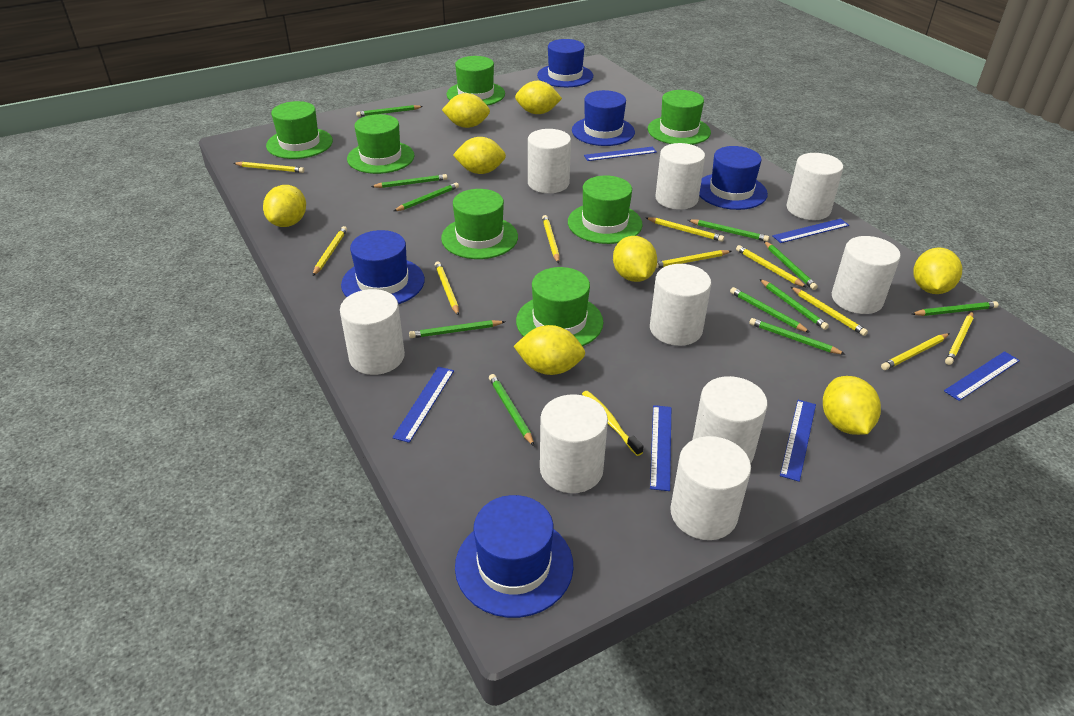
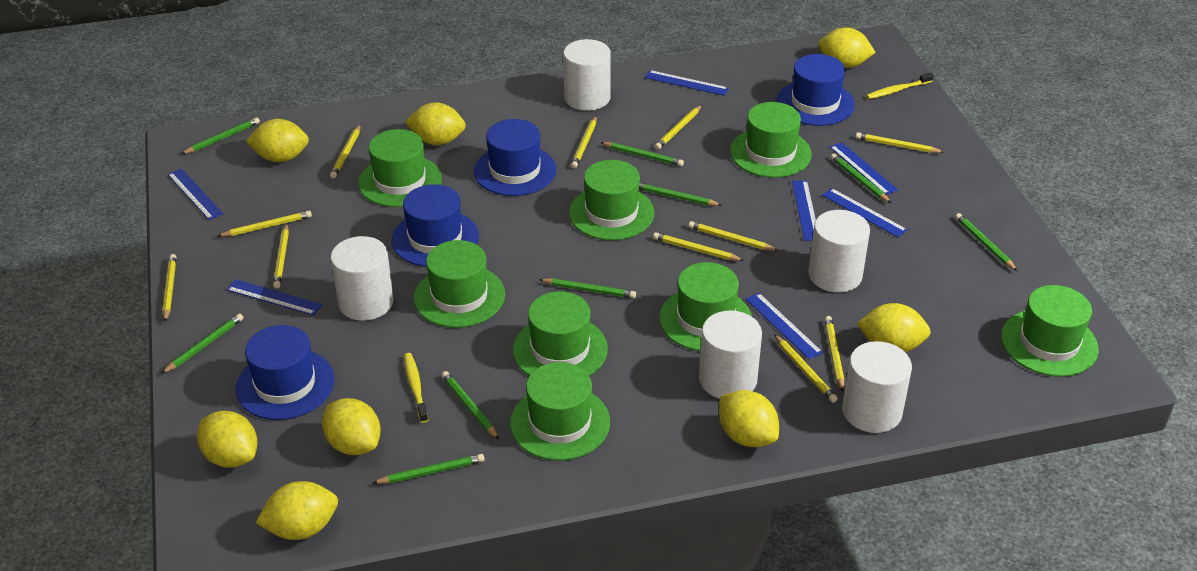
blue hat: 5 -> 4
blue ruler: 6 -> 7
green hat: 7 -> 8
green pencil: 11 -> 9
white cylinder: 9 -> 5
yellow pencil: 10 -> 11
yellow toothbrush: 1 -> 2

